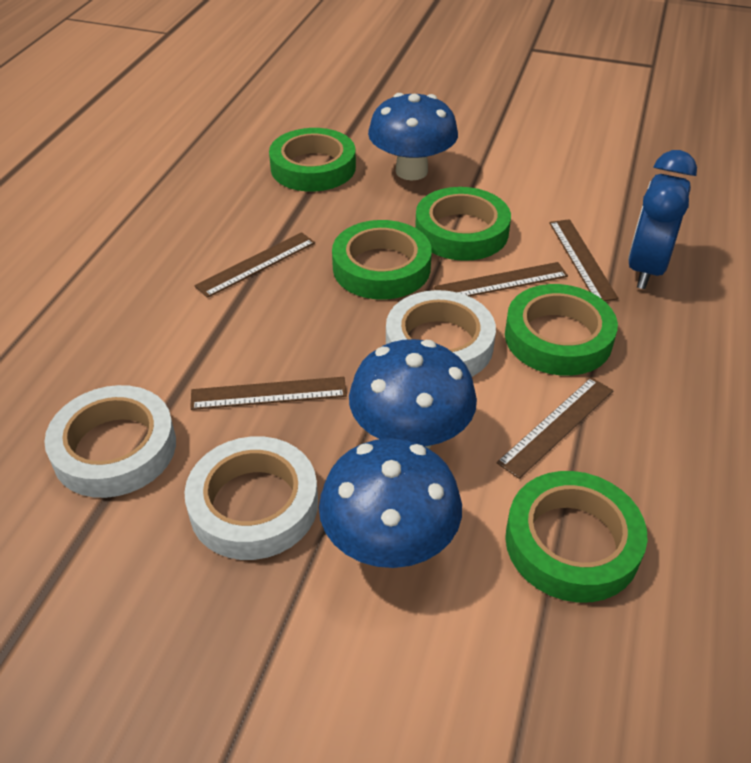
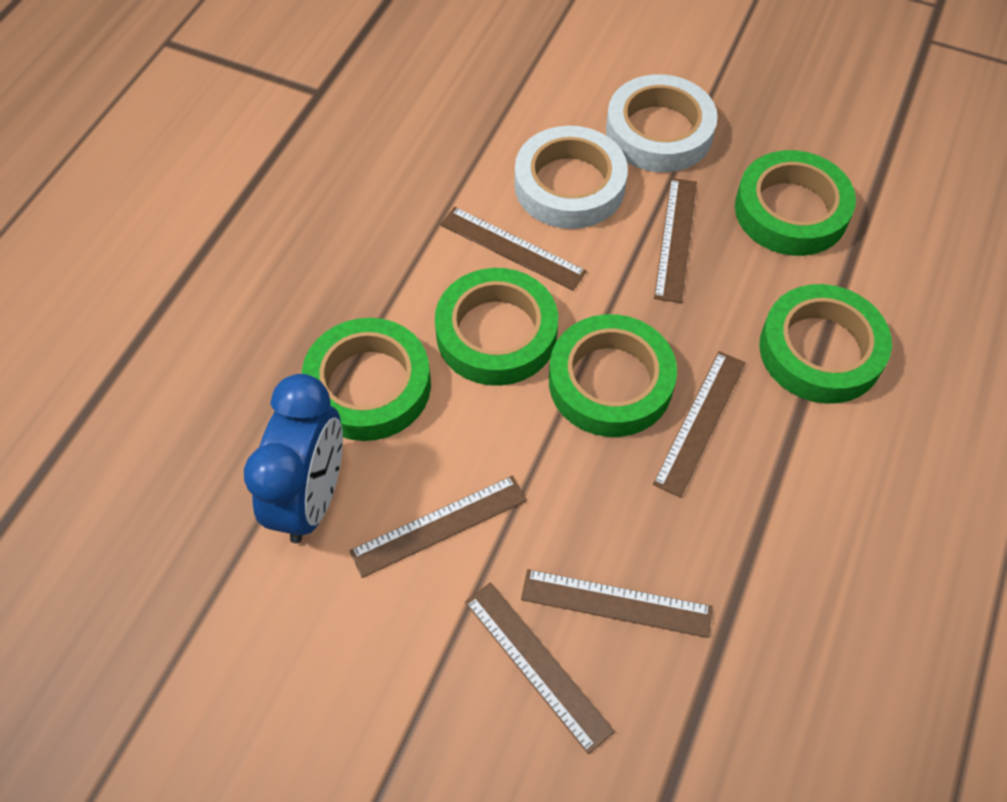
blue mushroom: 3 -> 0
brown ruler: 5 -> 6
white tape: 3 -> 2

